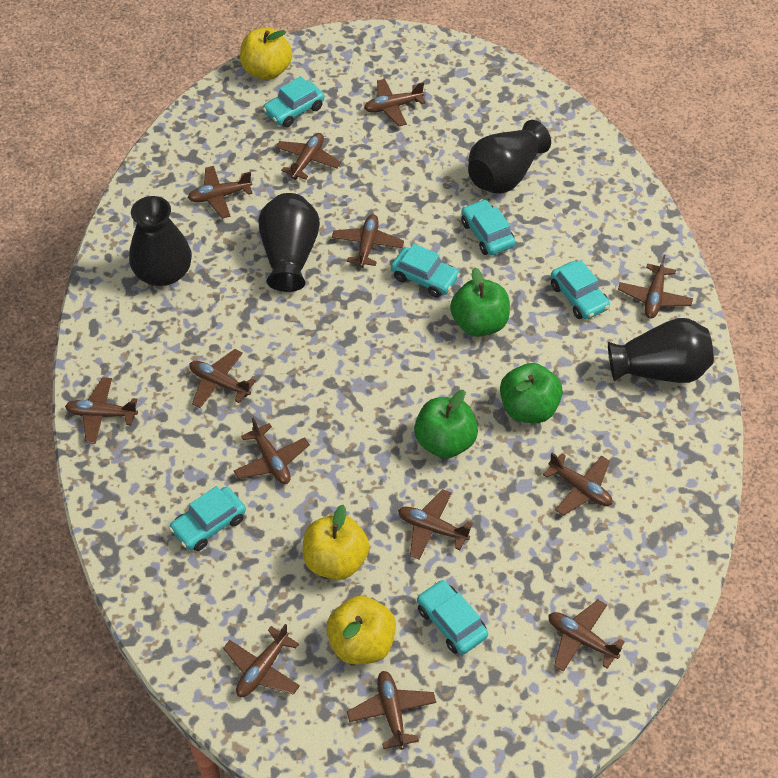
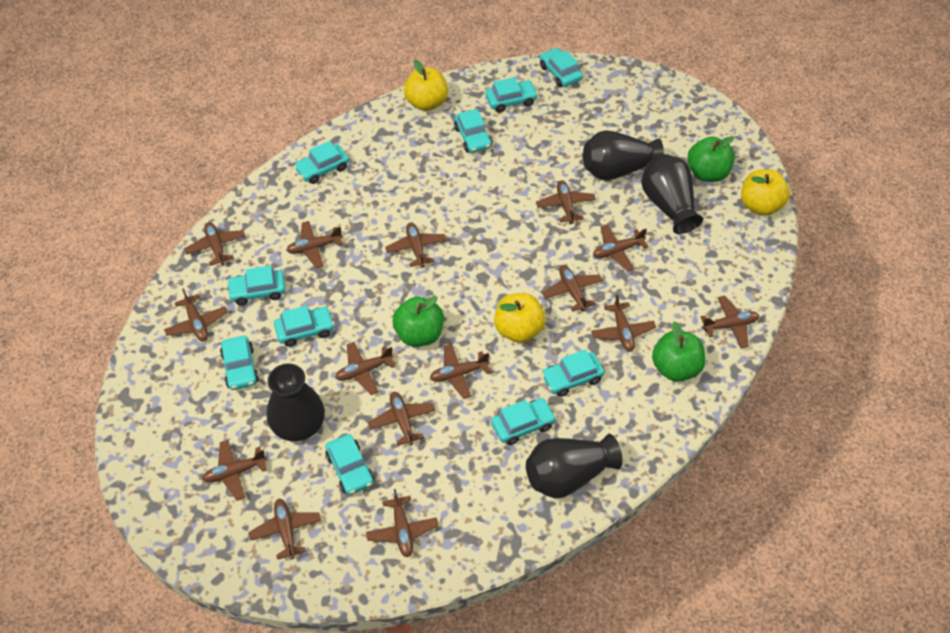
brown plane: 13 -> 15
turquoise car: 6 -> 10

